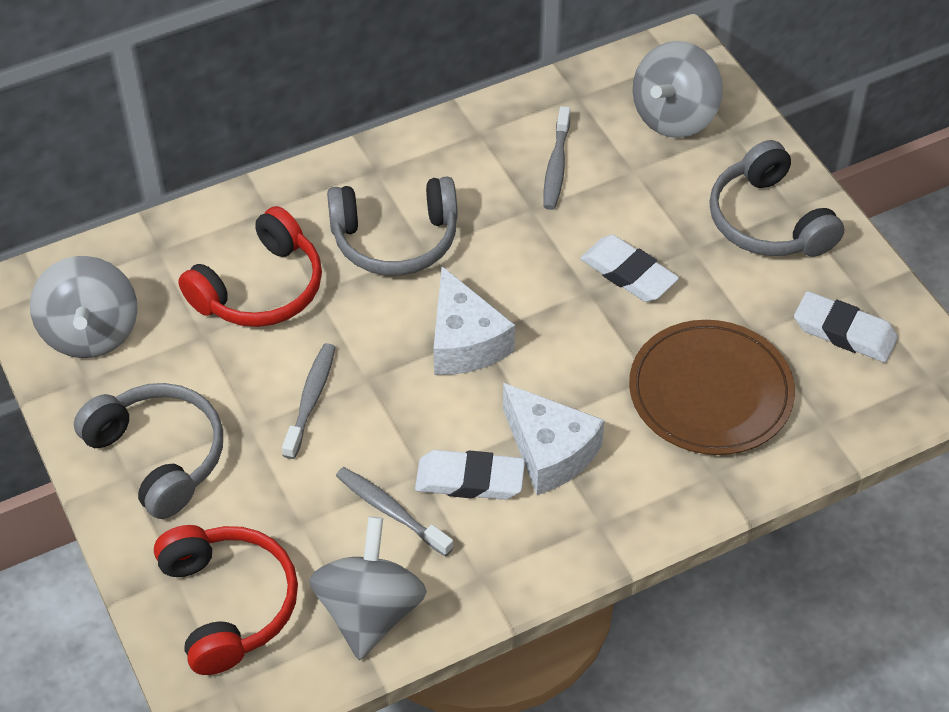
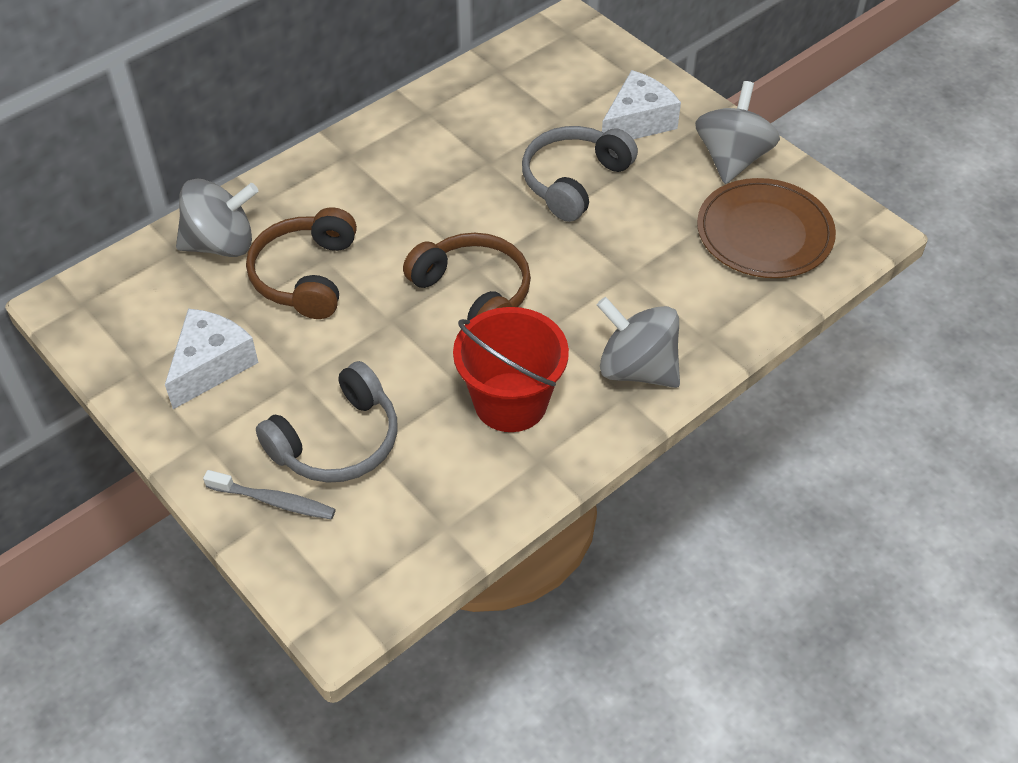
brown headphones: 0 -> 2
grey headphones: 3 -> 2
grey toothbrush: 3 -> 1
red bucket: 0 -> 1
red headphones: 2 -> 0
white eraser: 3 -> 0

